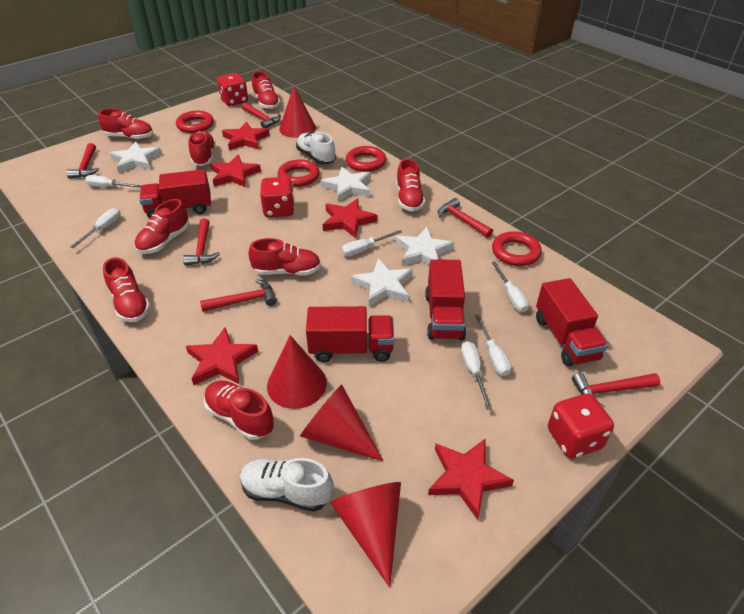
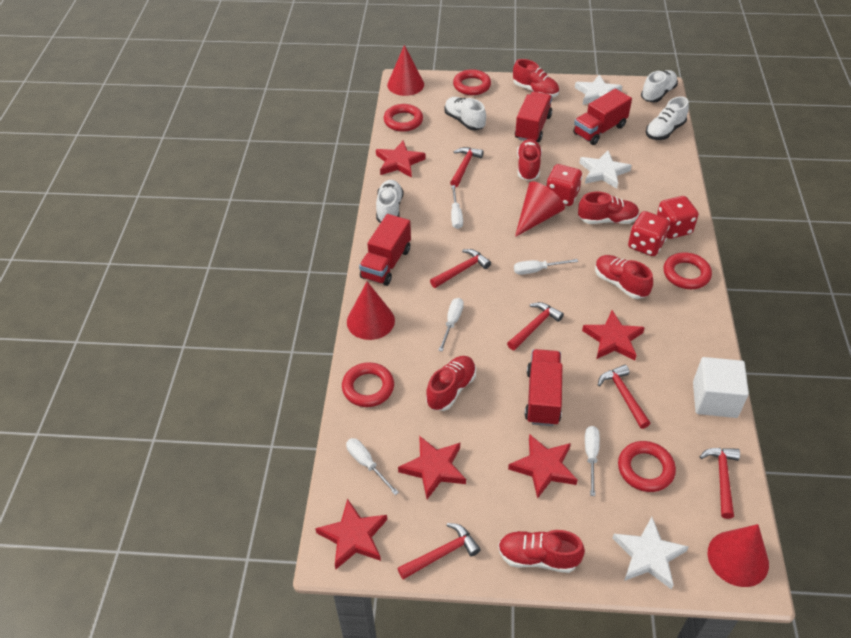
red ring: 4 -> 5
red shoe: 8 -> 6
white cube: 0 -> 1
white screwdriver: 6 -> 5
white shoe: 2 -> 4
white star: 4 -> 3

